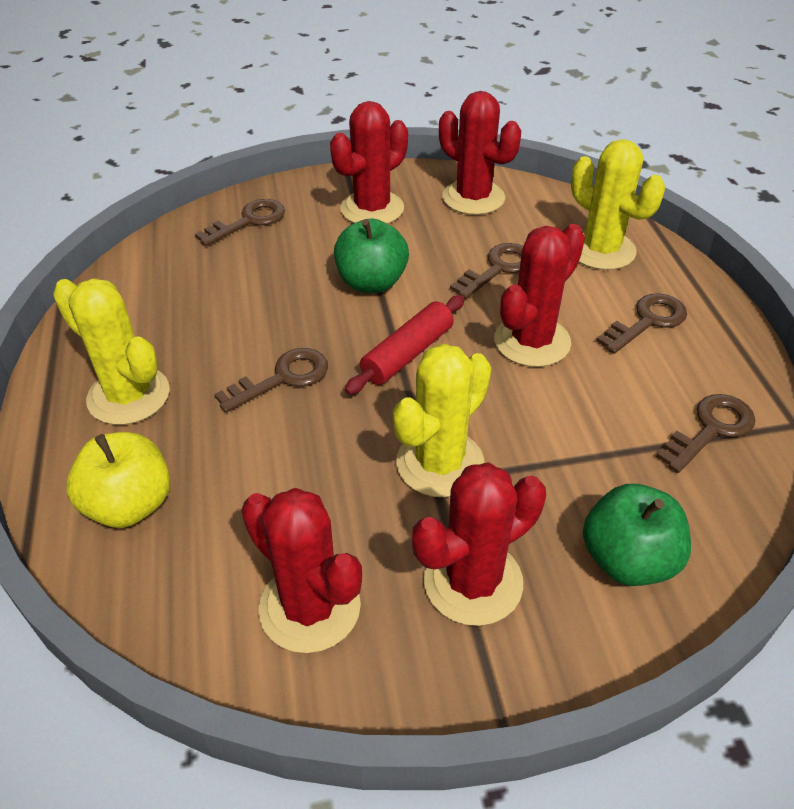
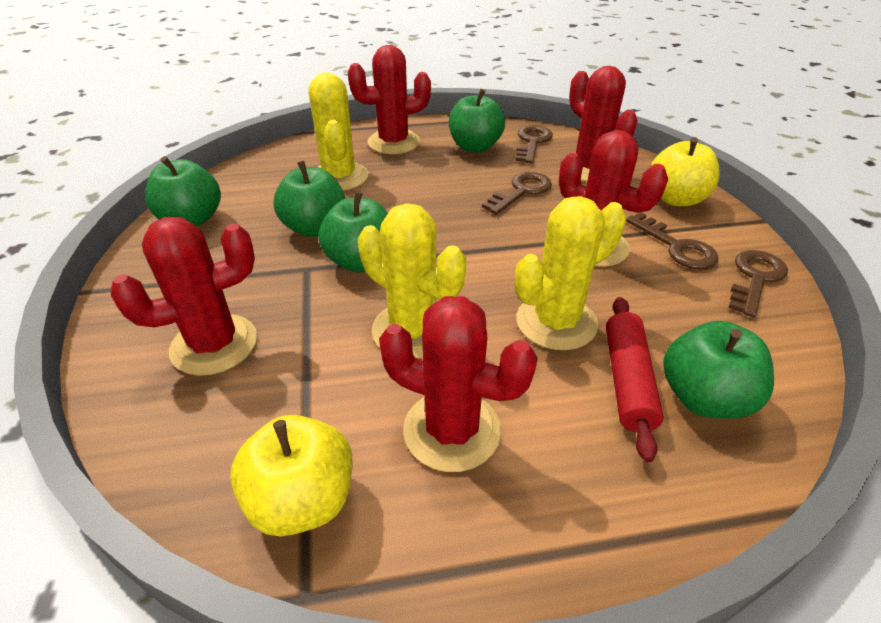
brown key: 5 -> 4
green apple: 2 -> 5
yellow apple: 1 -> 2

